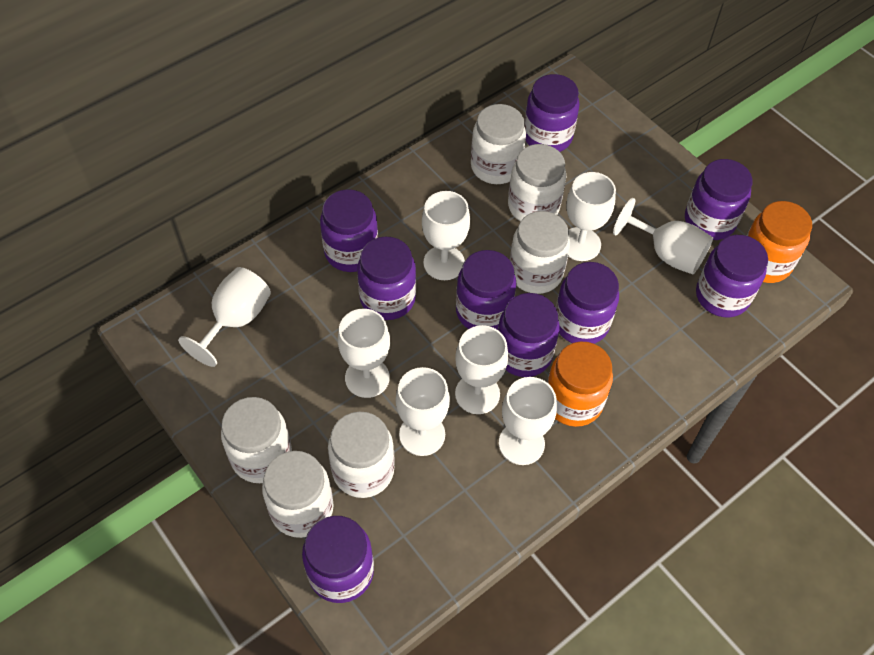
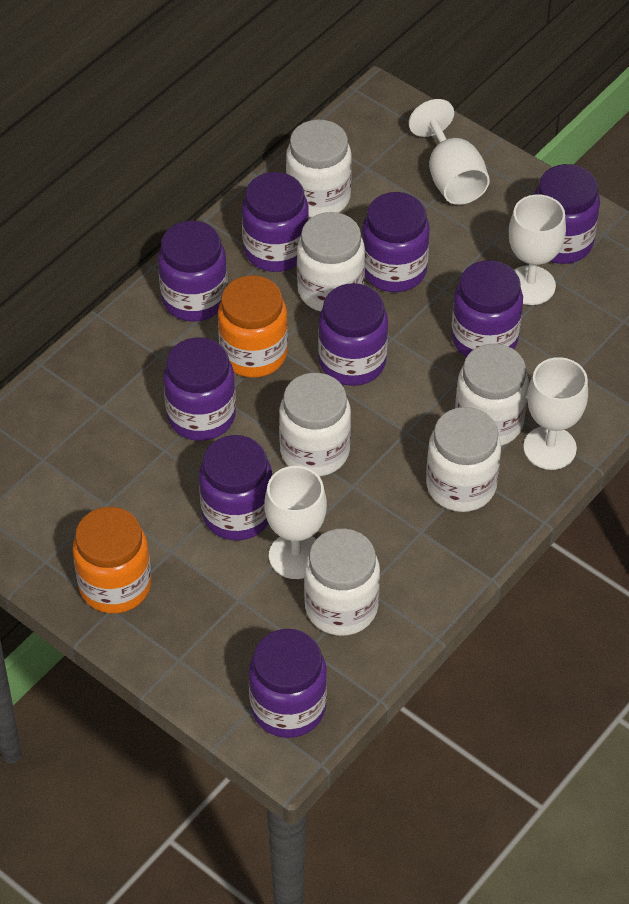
white goblet: 8 -> 4

